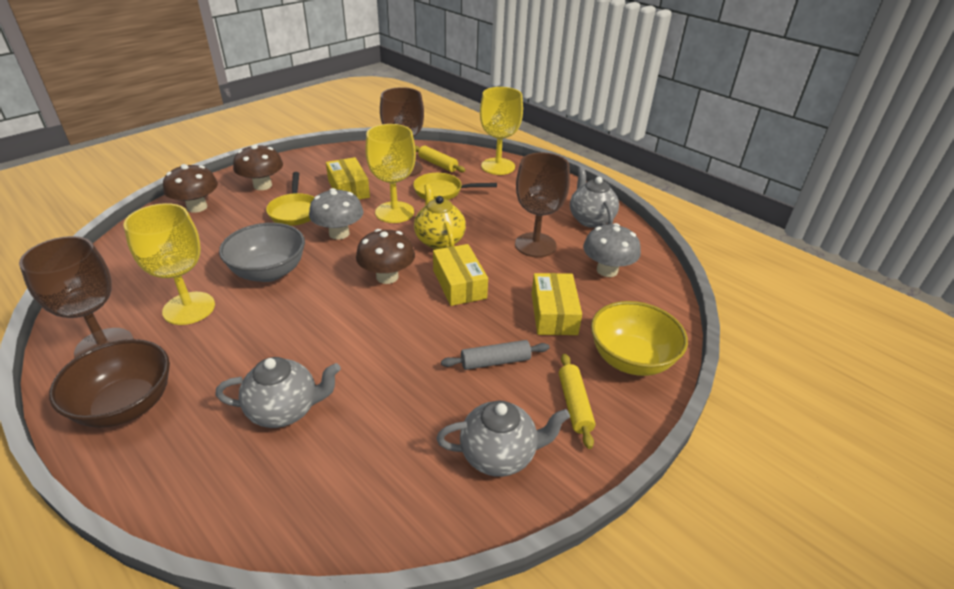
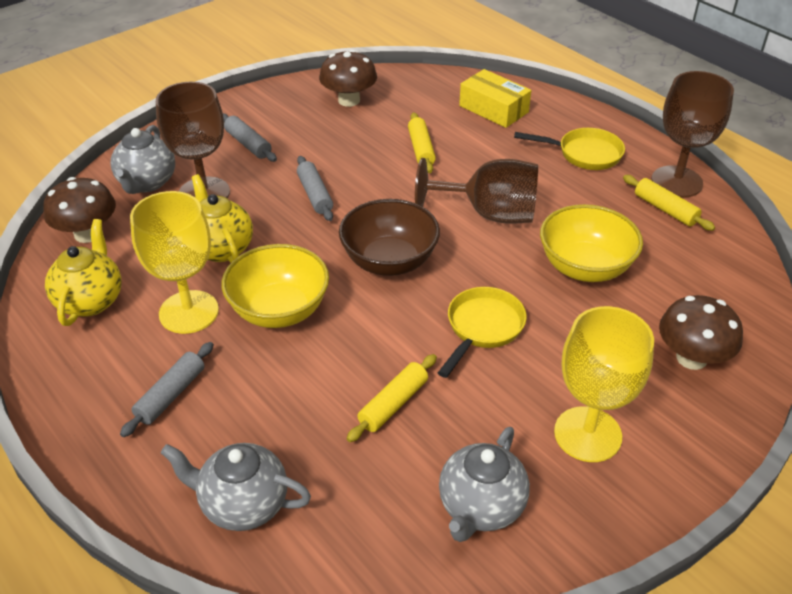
grey bowl: 1 -> 0
grey mushroom: 2 -> 0
grey rolling pin: 1 -> 3
yellow bowl: 1 -> 2
yellow box: 3 -> 1
yellow goblet: 3 -> 2
yellow rolling pin: 2 -> 3
yellow teapot: 1 -> 2

